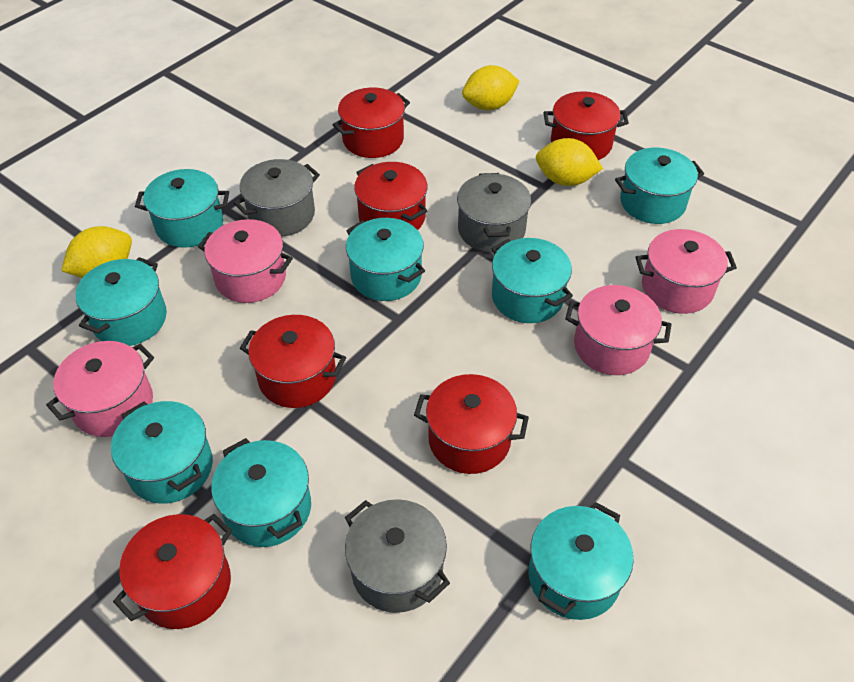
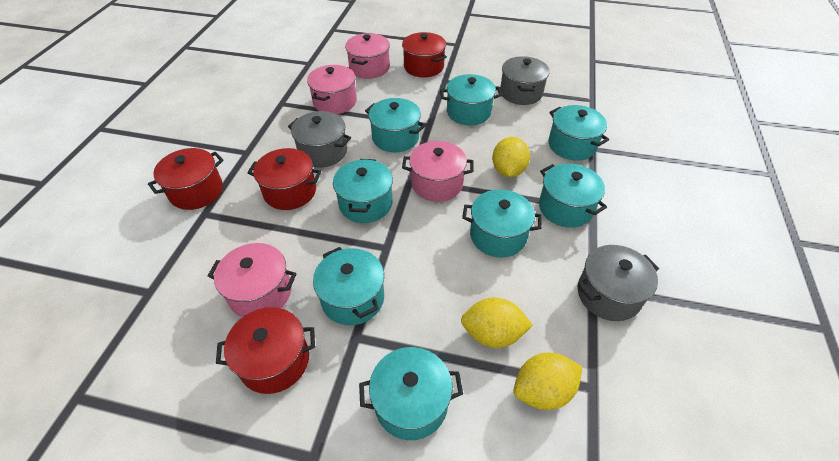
red pot: 6 -> 4

